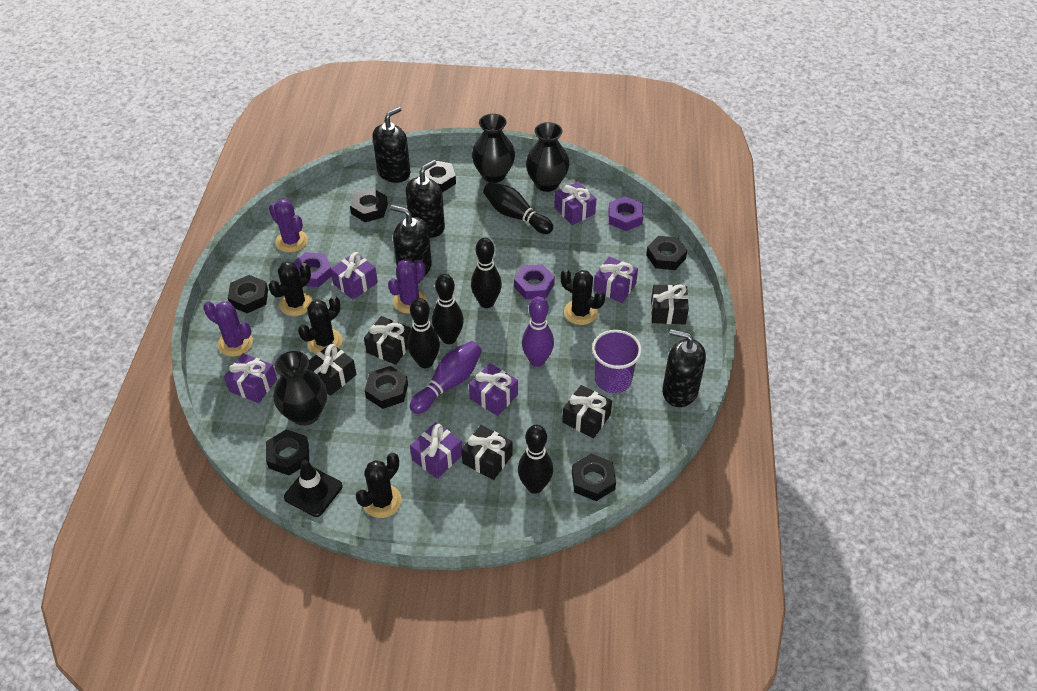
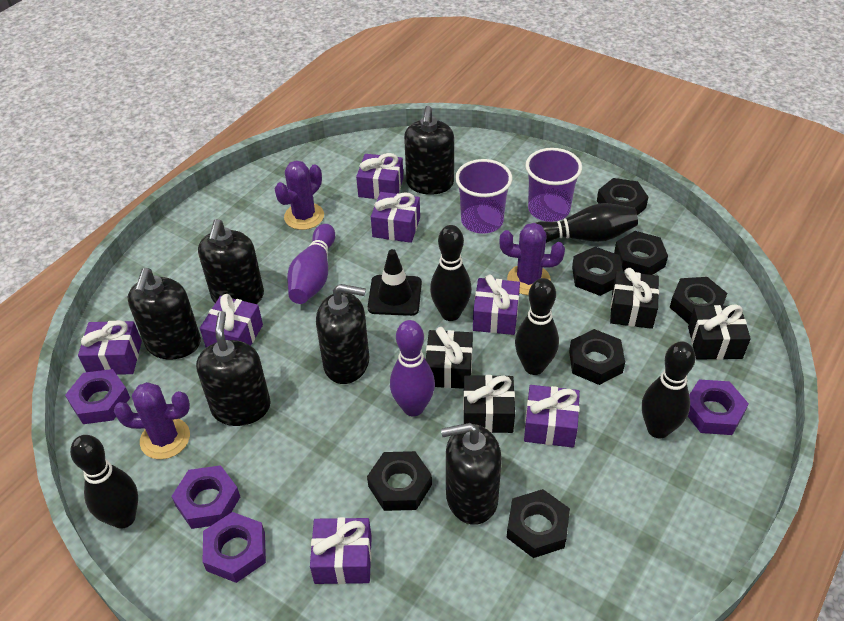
black cactus: 4 -> 0
black gift: 5 -> 4
black soap dispenser: 4 -> 6
black vase: 3 -> 0
purple cup: 1 -> 2
purple gift: 6 -> 7
purple nut: 3 -> 4

